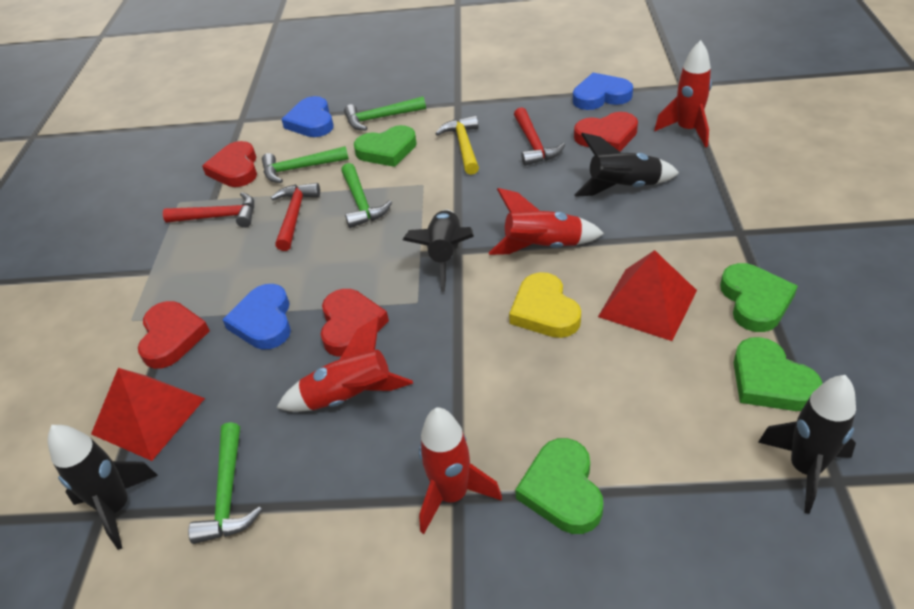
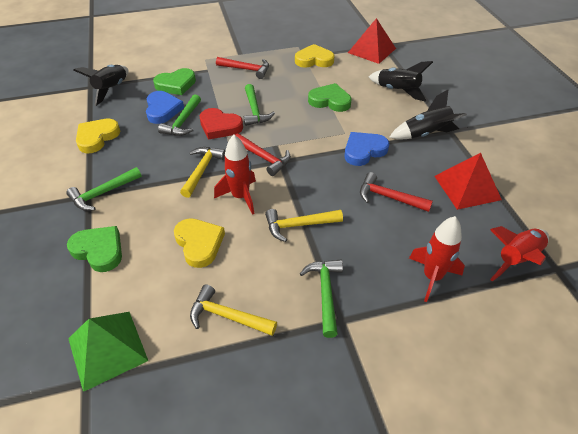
black rocket: 4 -> 3
blue heart: 3 -> 2
green heart: 4 -> 3
green pyramid: 0 -> 1
red heart: 4 -> 1
red rocket: 4 -> 3
yellow hammer: 1 -> 3
yellow heart: 1 -> 3

